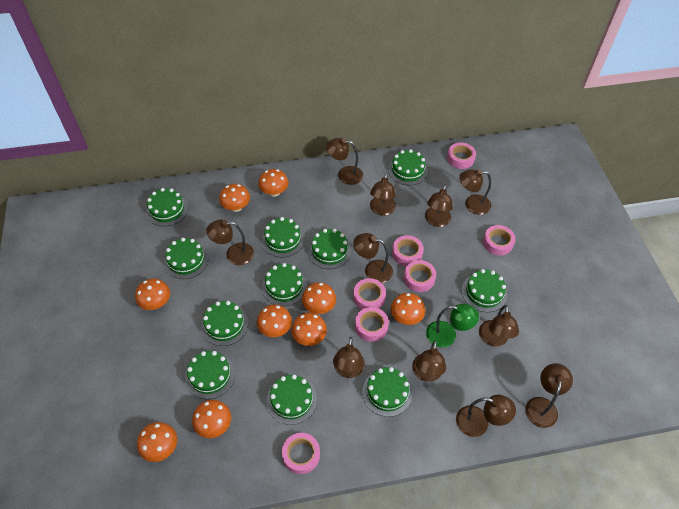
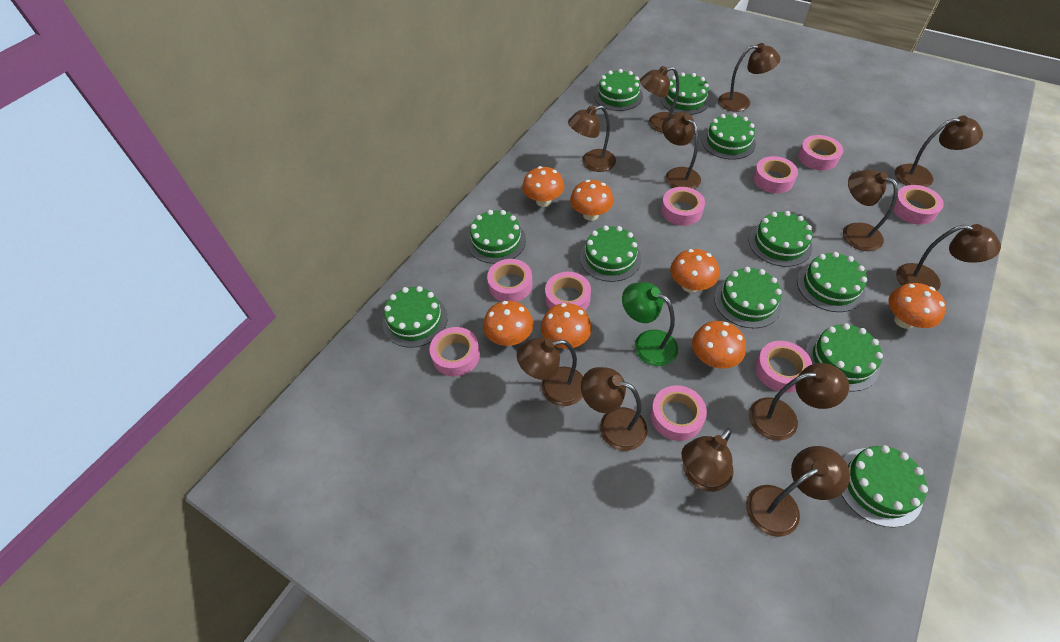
brown lamp: 11 -> 12
orange mushroom: 9 -> 7
pink tape: 7 -> 9

